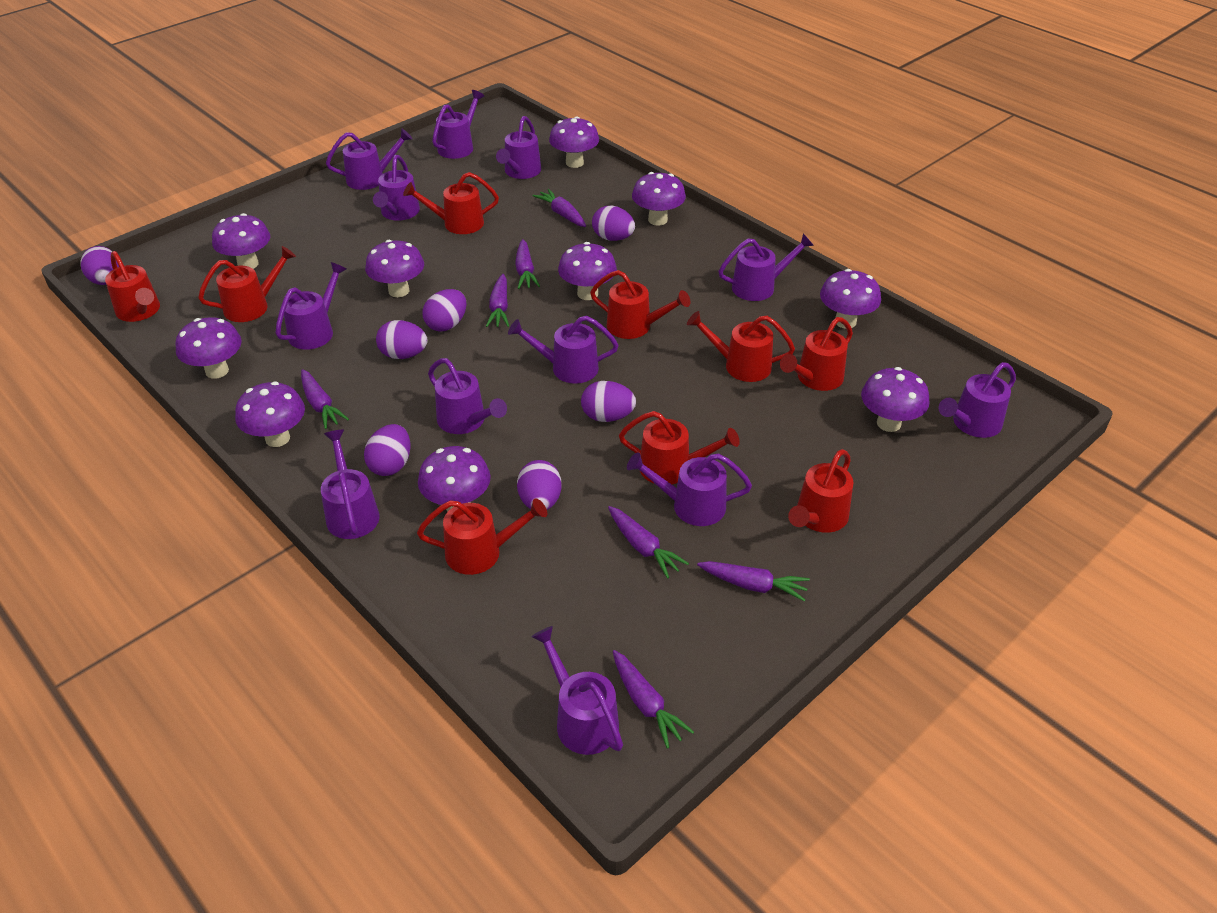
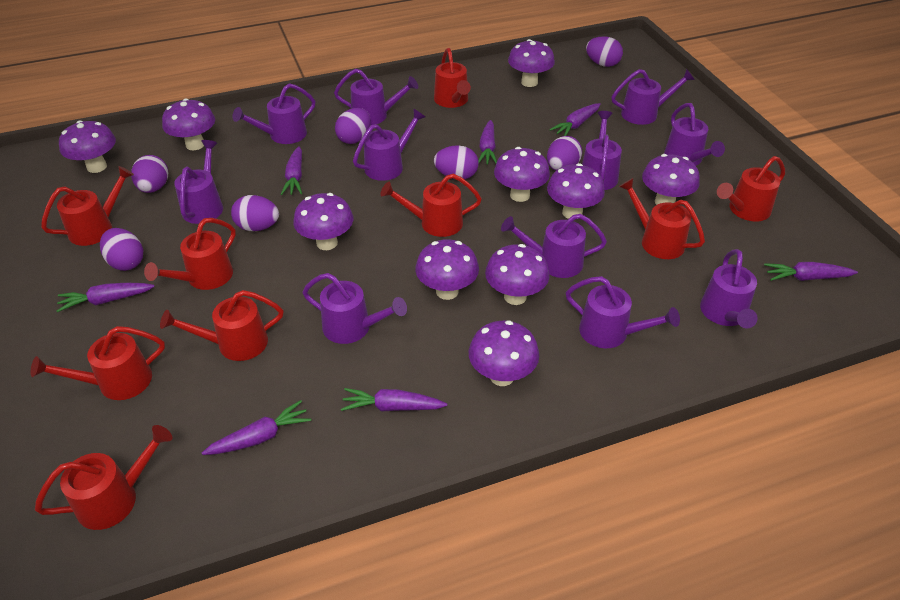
purple watering can: 12 -> 11

